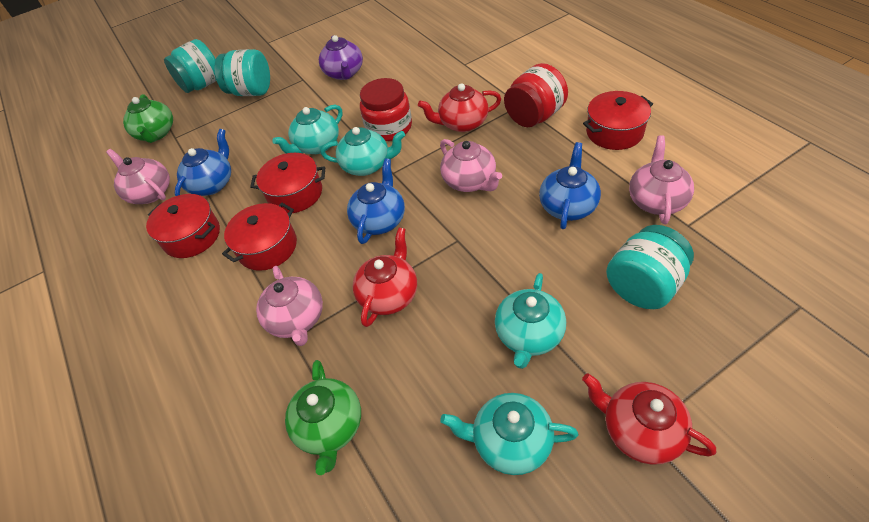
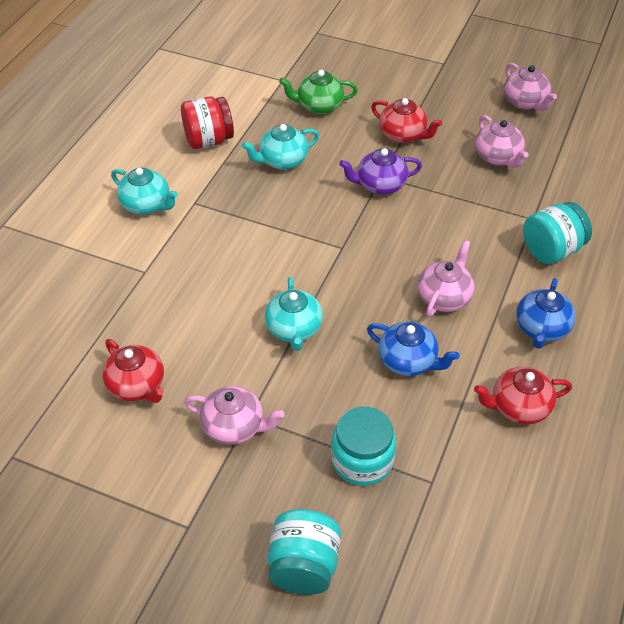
blue teapot: 3 -> 2
green teapot: 2 -> 1
red jar: 2 -> 1
red pot: 4 -> 0
turquoise teapot: 4 -> 3

